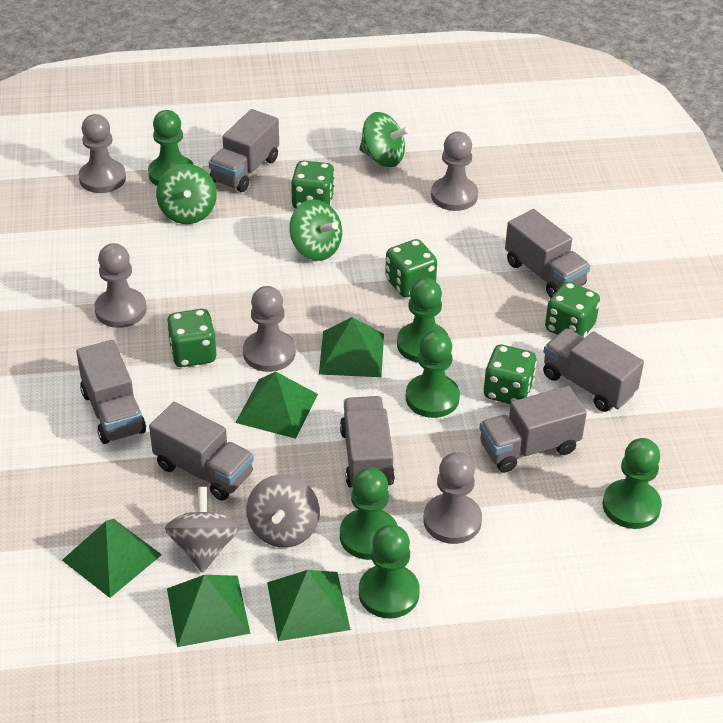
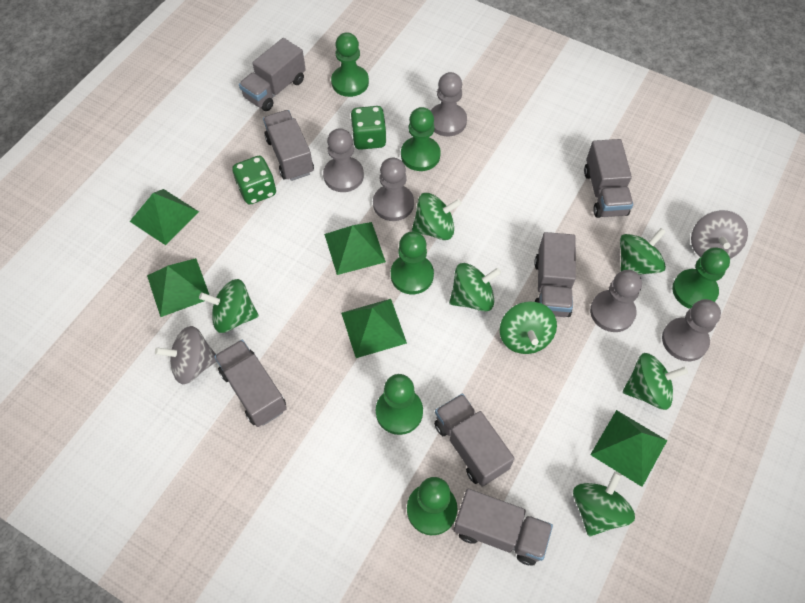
green dice: 5 -> 2
green spinning top: 3 -> 7

